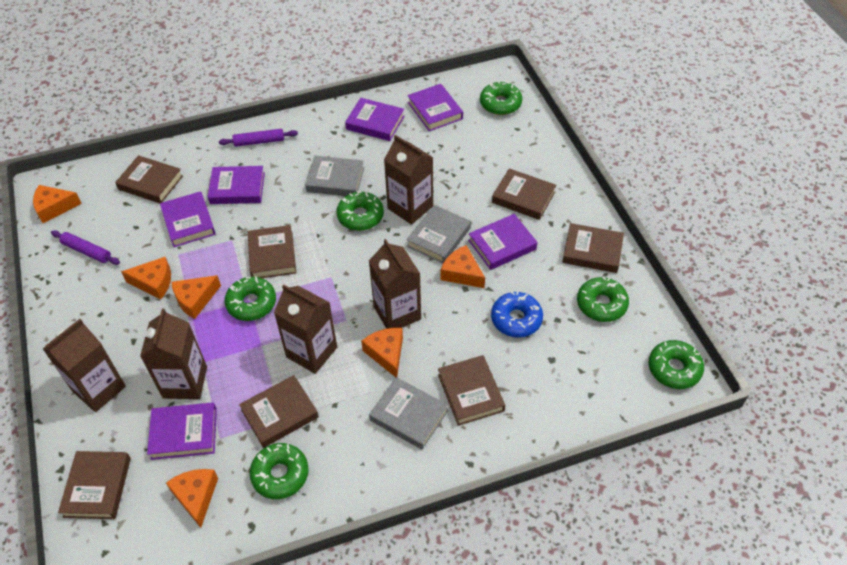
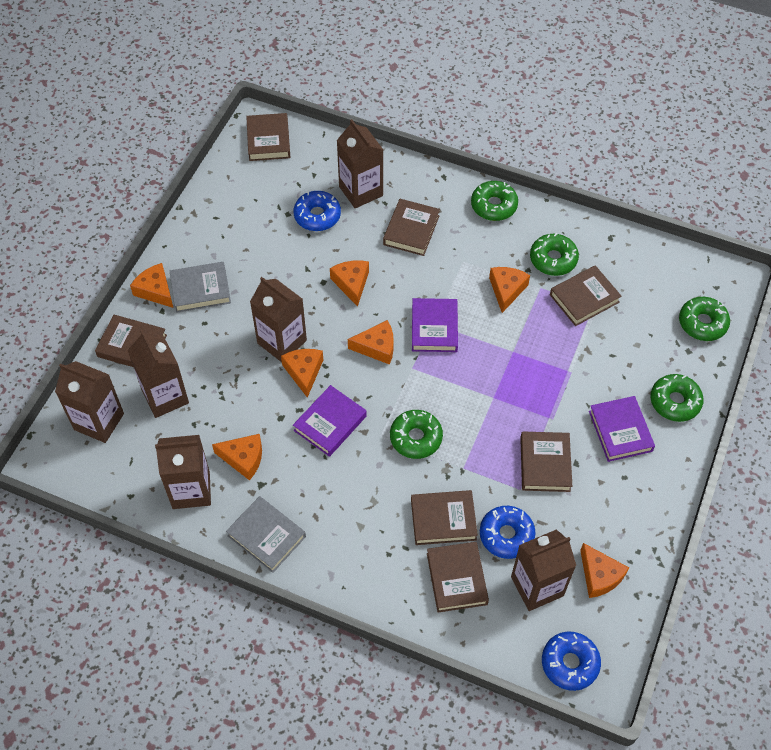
blue donut: 1 -> 3
brown carton: 5 -> 6
green donut: 6 -> 5
grey book: 3 -> 2
orange cheese: 6 -> 7
purple book: 6 -> 3
purple rolling pin: 2 -> 0

